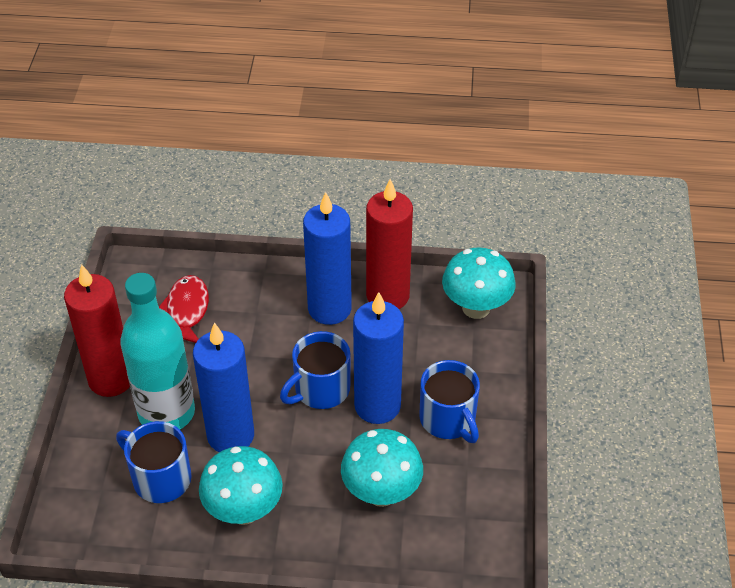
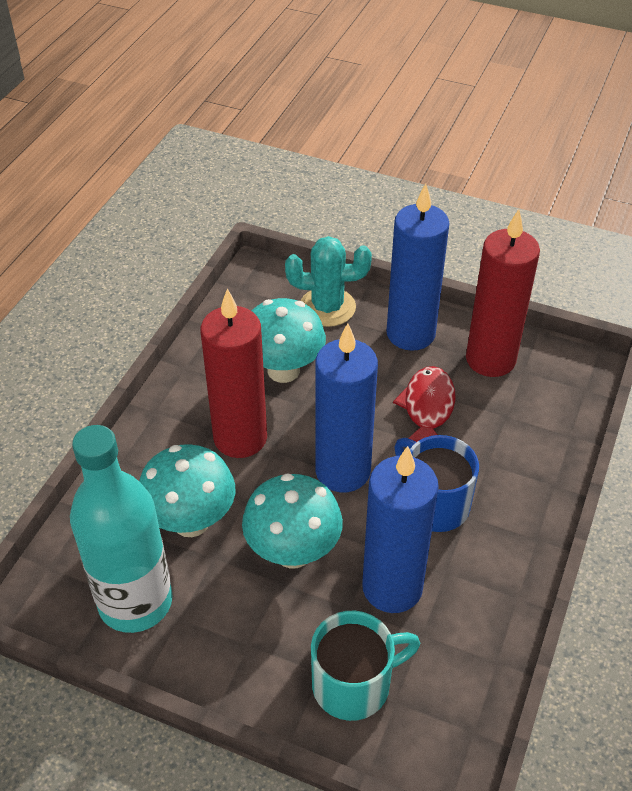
blue mug: 3 -> 1
turquoise cactus: 0 -> 1
turquoise mug: 0 -> 1

